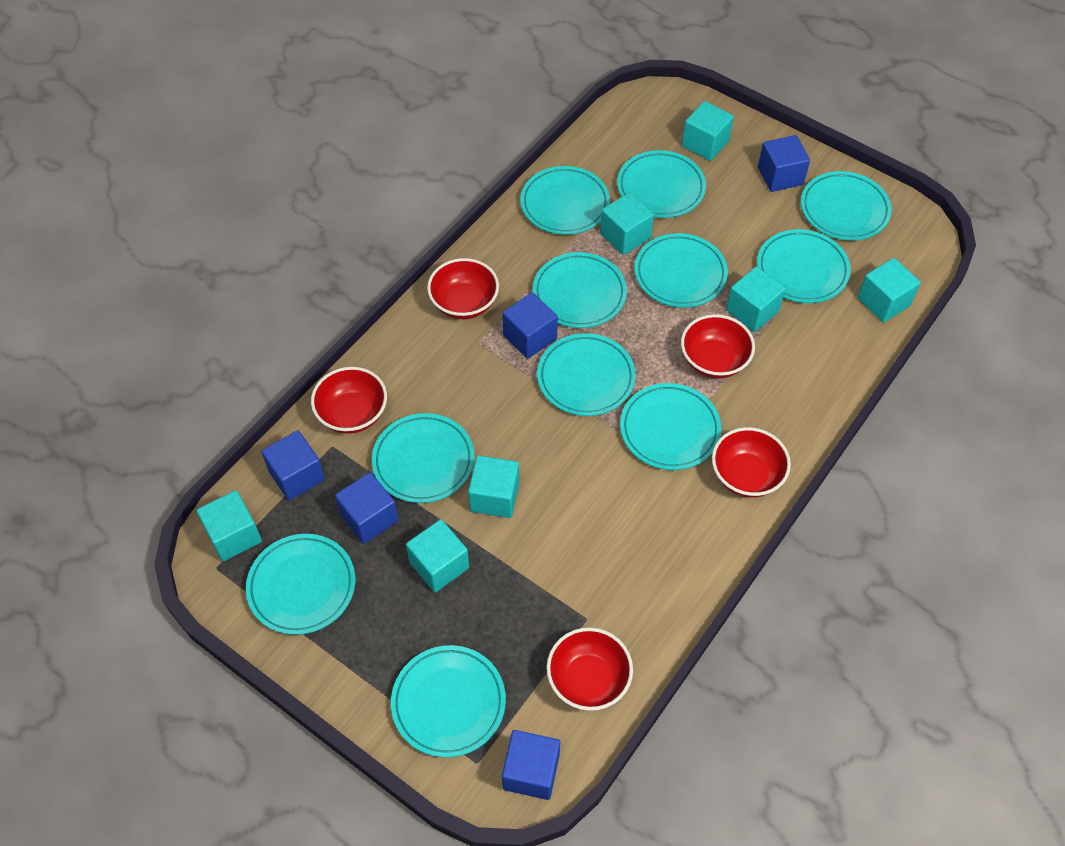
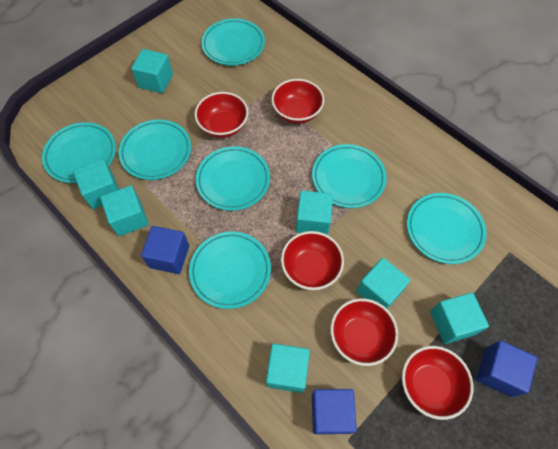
blue cube: 5 -> 3
turquoise plate: 11 -> 7

